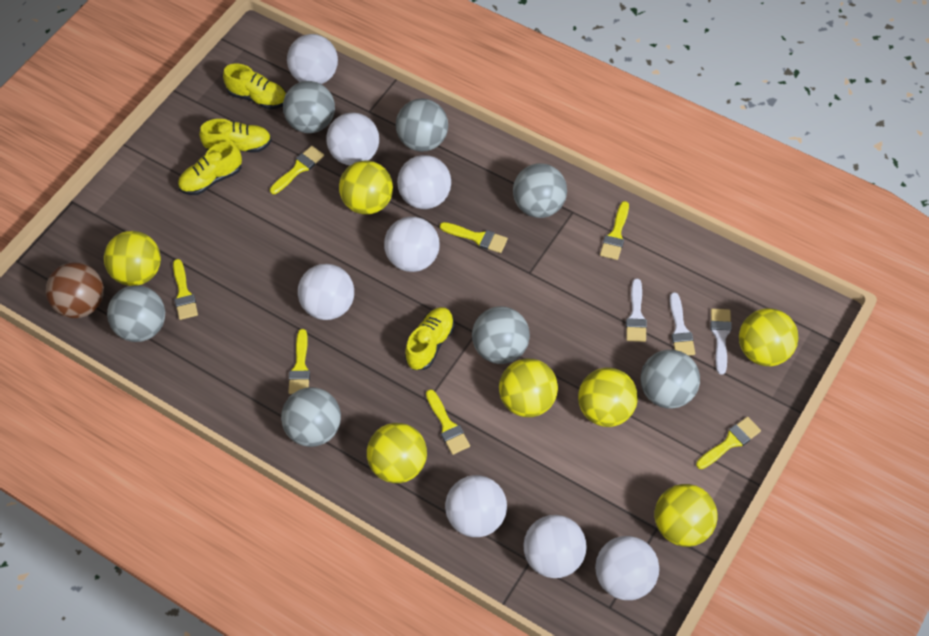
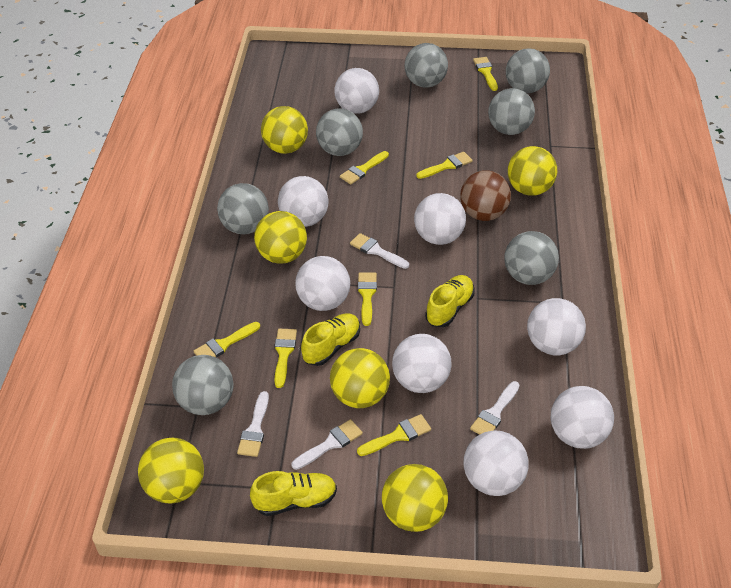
white brush: 3 -> 4
yellow ball: 7 -> 6
yellow shoe: 4 -> 3

